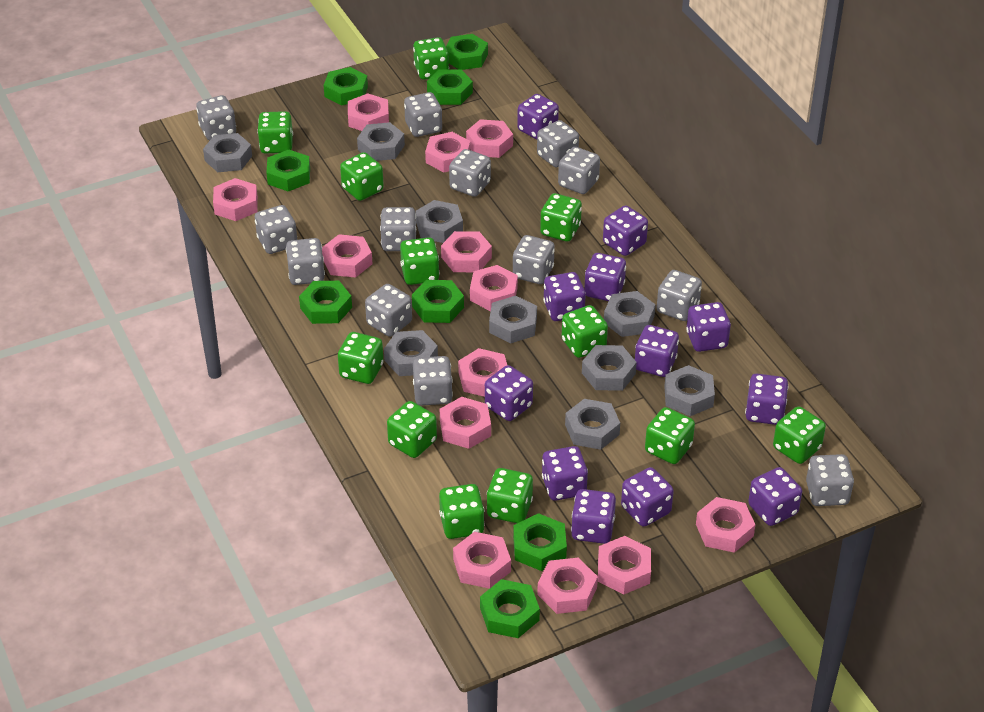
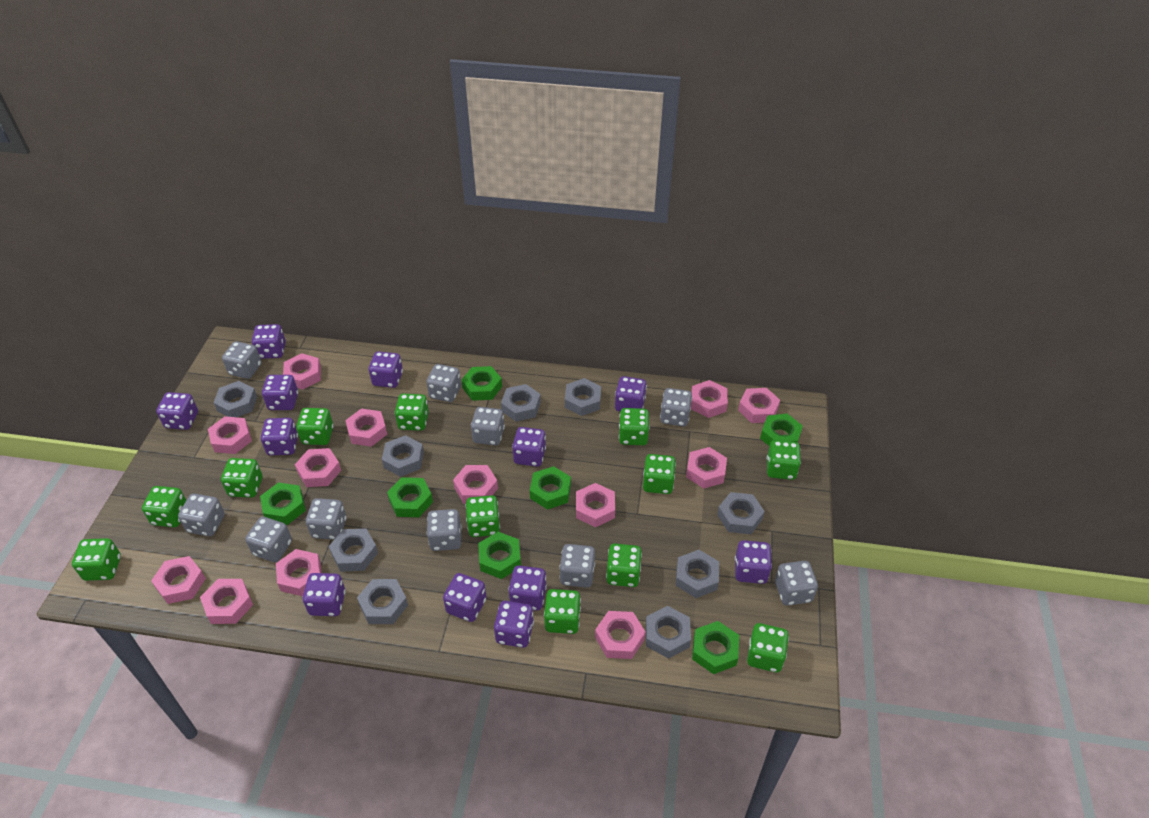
green nut: 8 -> 7
grey dice: 13 -> 10

